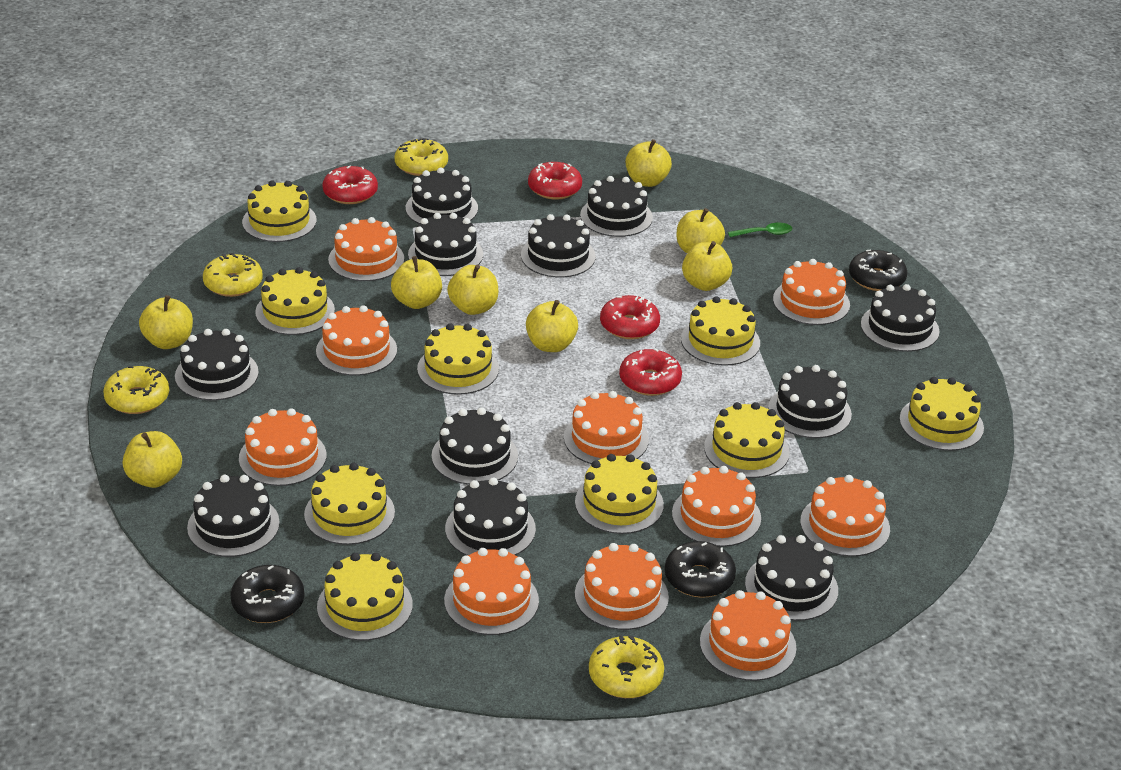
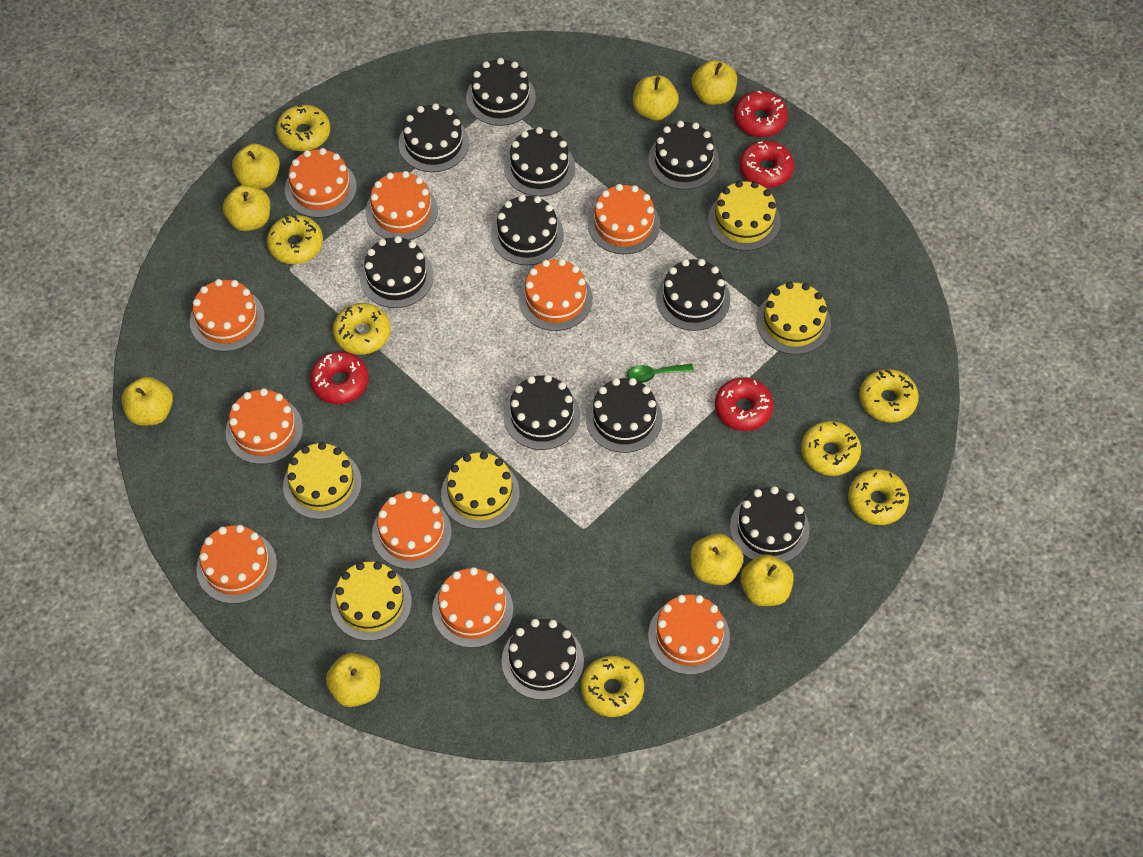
black donut: 3 -> 0
yellow cake: 9 -> 5
yellow donut: 4 -> 7

